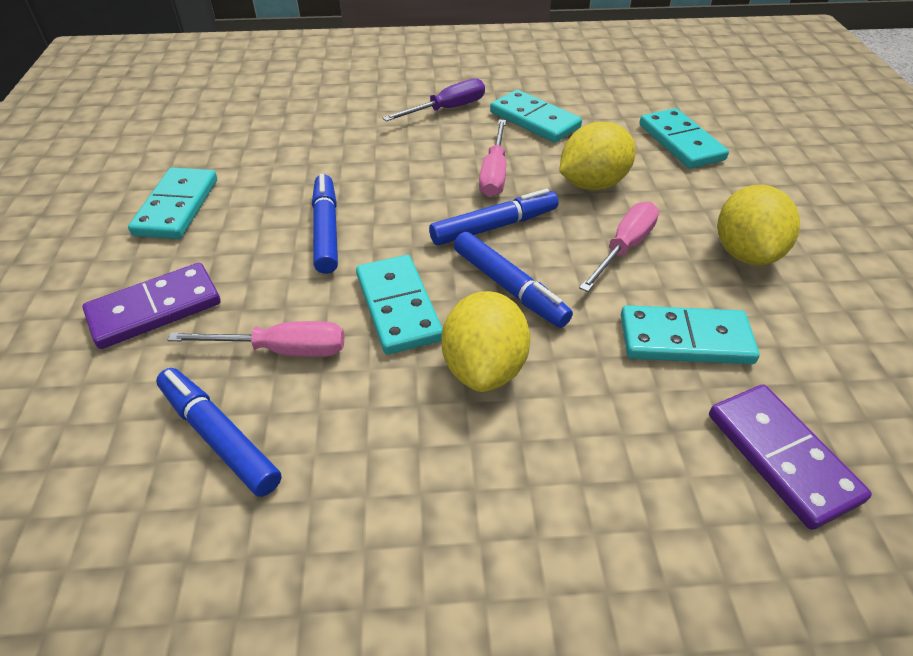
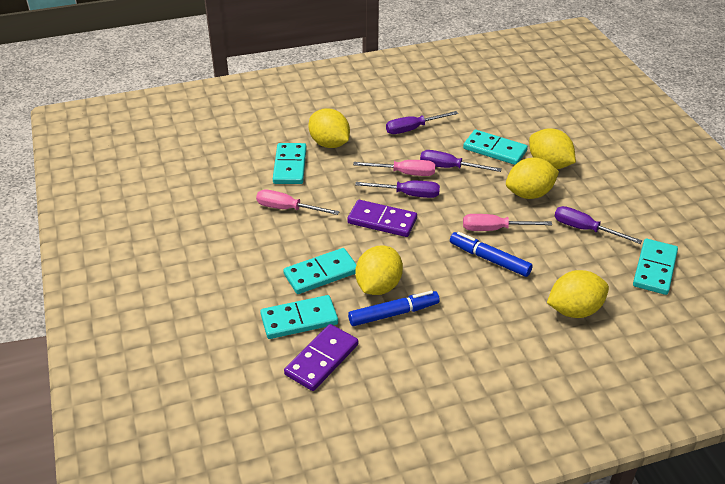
blue marker: 4 -> 2
purple screwdriver: 1 -> 4
yellow lemon: 3 -> 5

